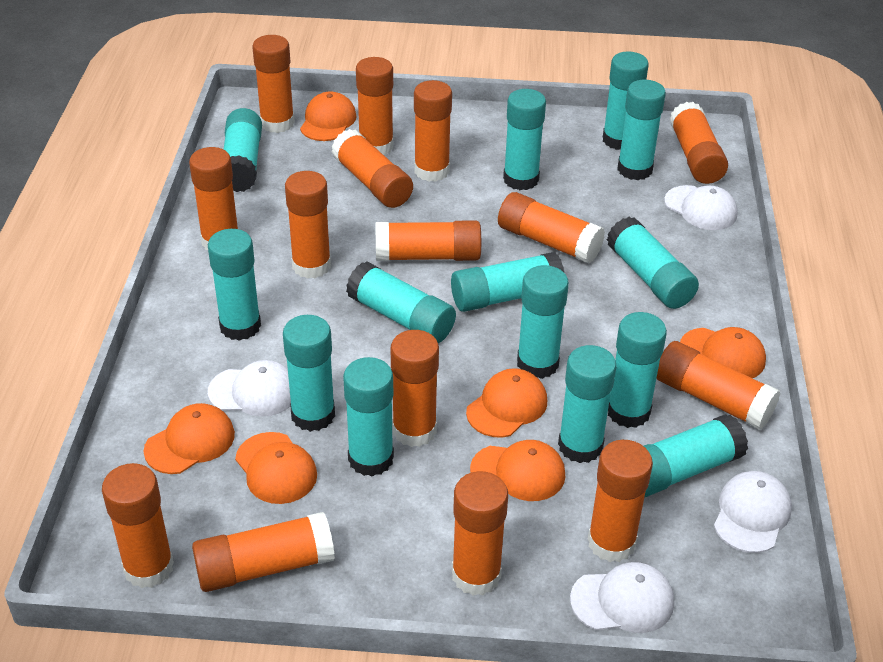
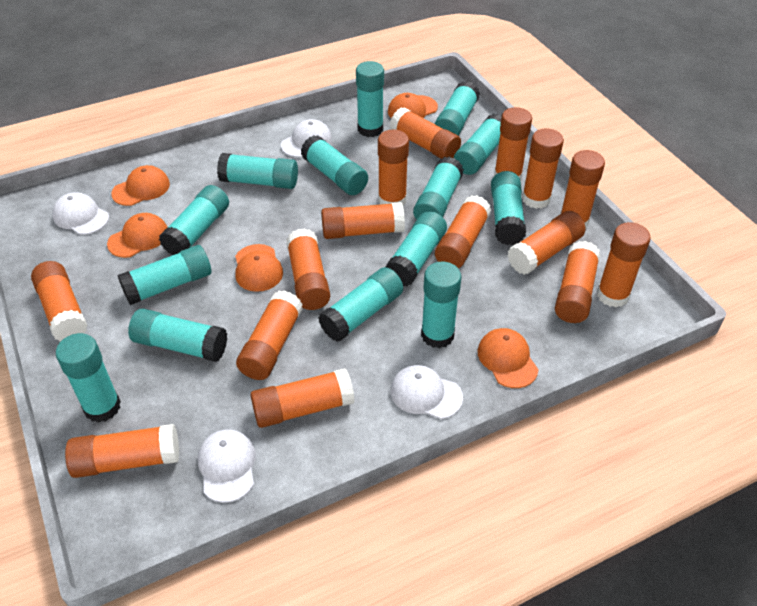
orange cap: 6 -> 5

